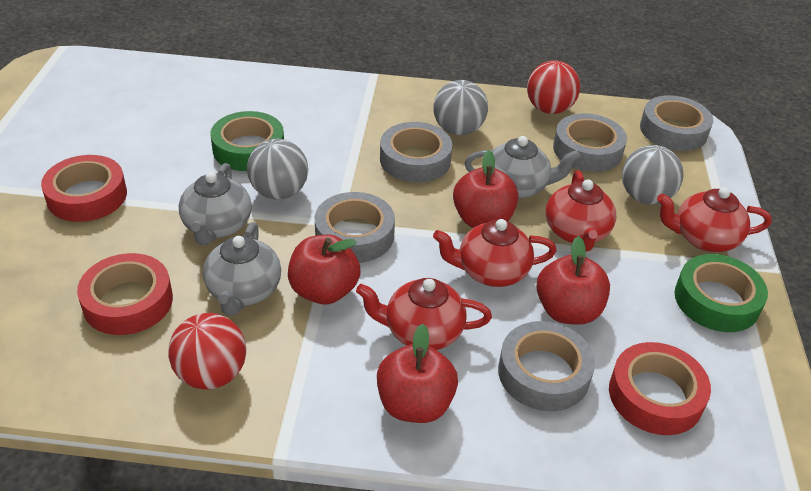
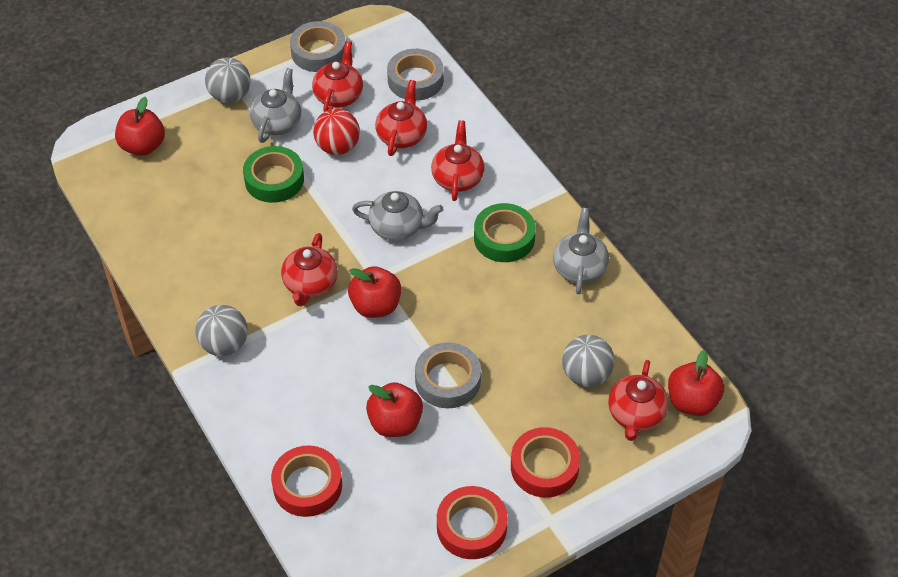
grey tape: 5 -> 3
red ball: 2 -> 1
red teapot: 4 -> 5

